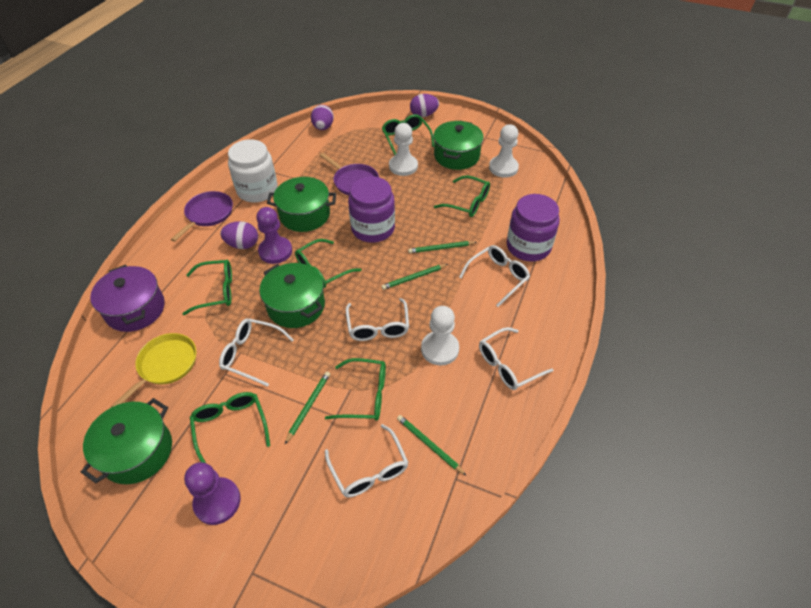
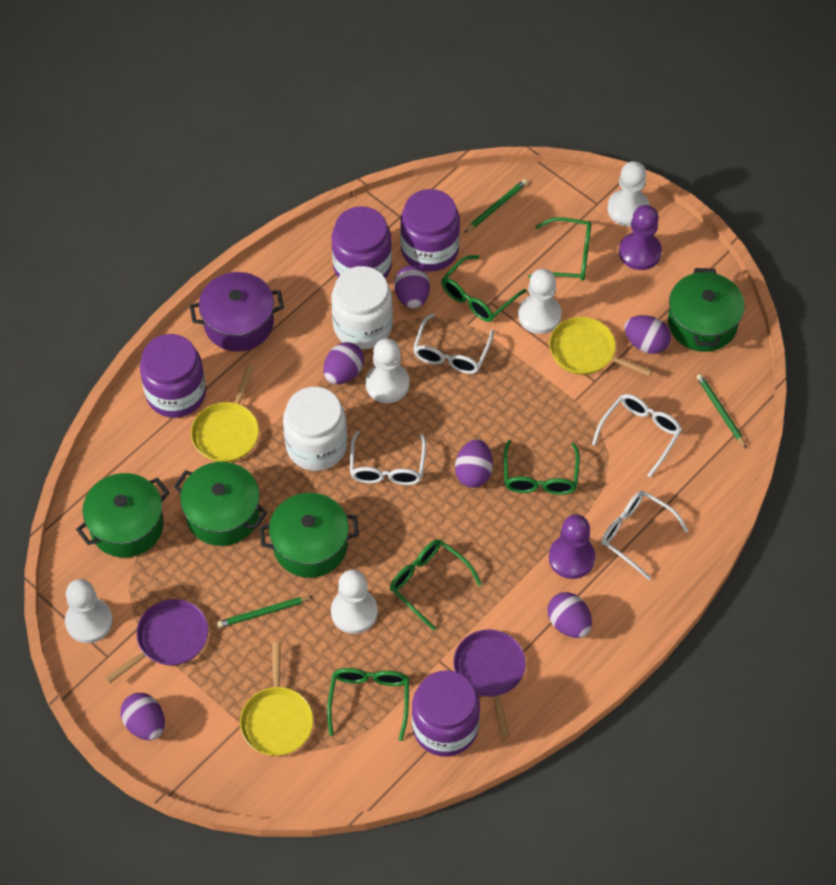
green glasses: 6 -> 5
green pencil: 4 -> 3
purple egg: 3 -> 6
purple jar: 2 -> 4
white glasses: 5 -> 4
white jar: 1 -> 2
white pawn: 3 -> 5
yellow pan: 1 -> 3

